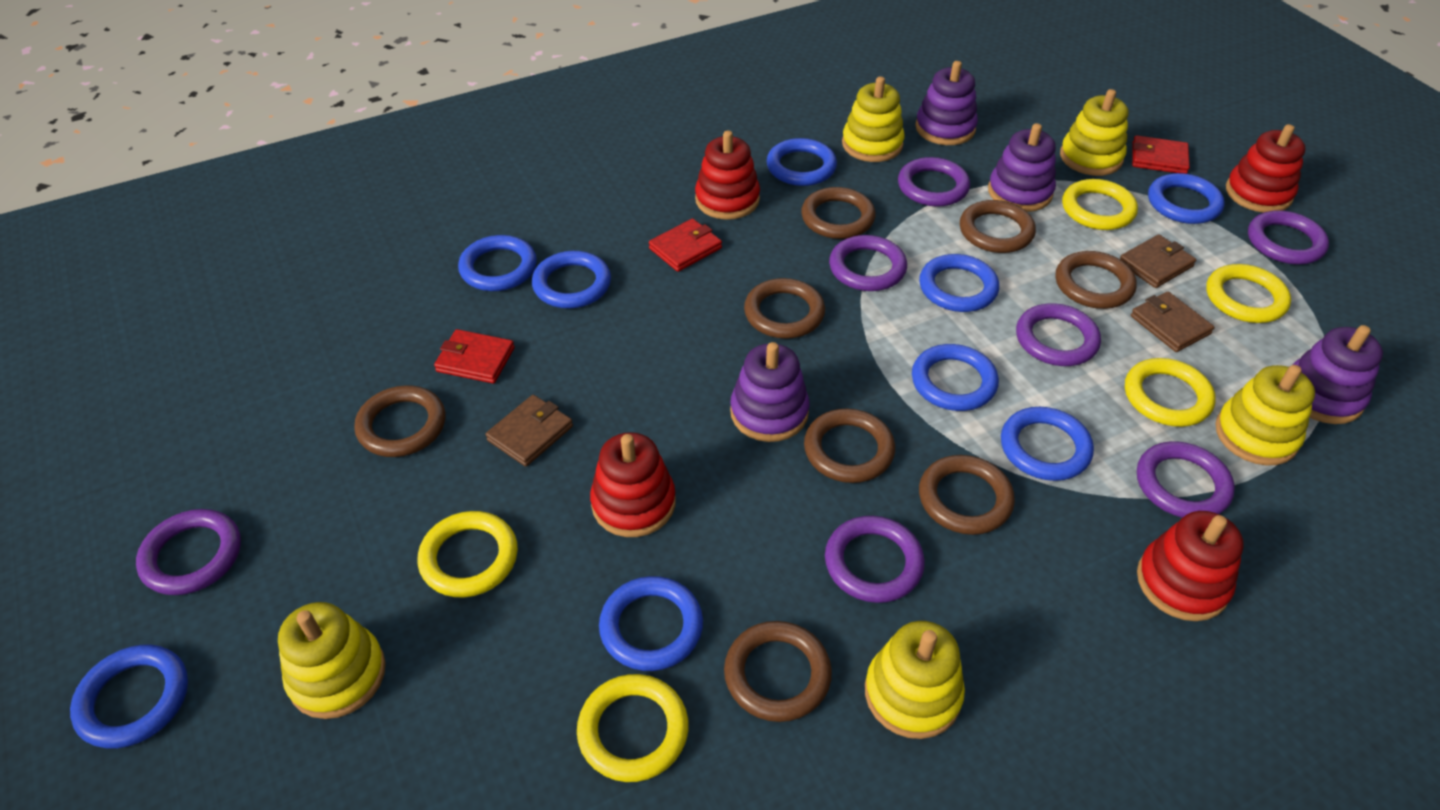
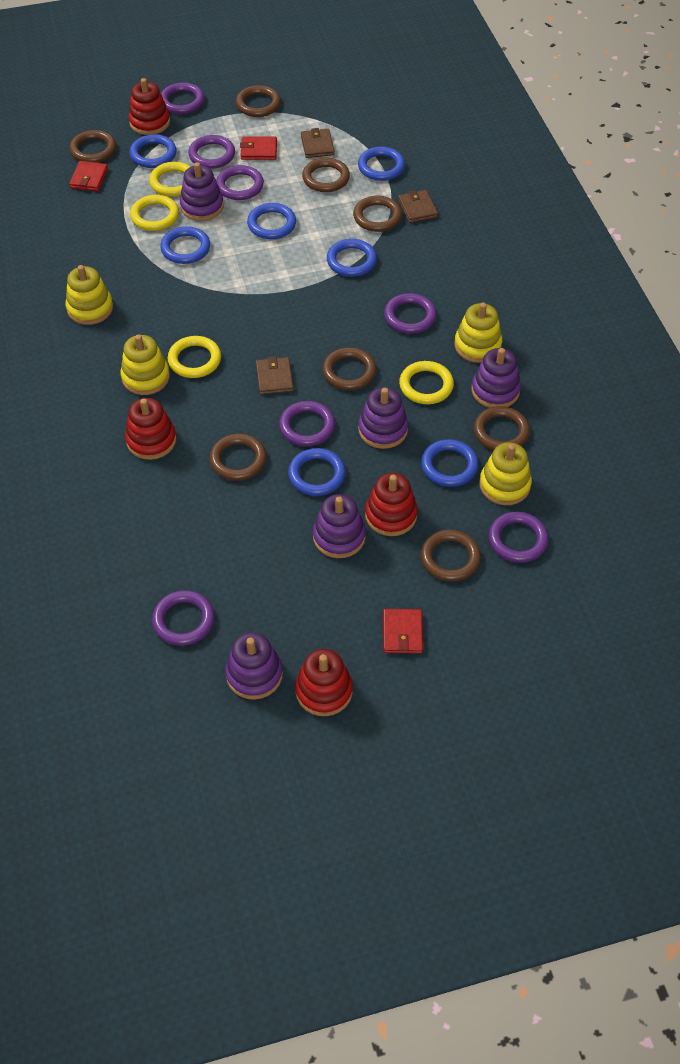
blue ring: 9 -> 7
purple stacking toy: 4 -> 5
yellow ring: 5 -> 4
yellow stacking toy: 5 -> 4

